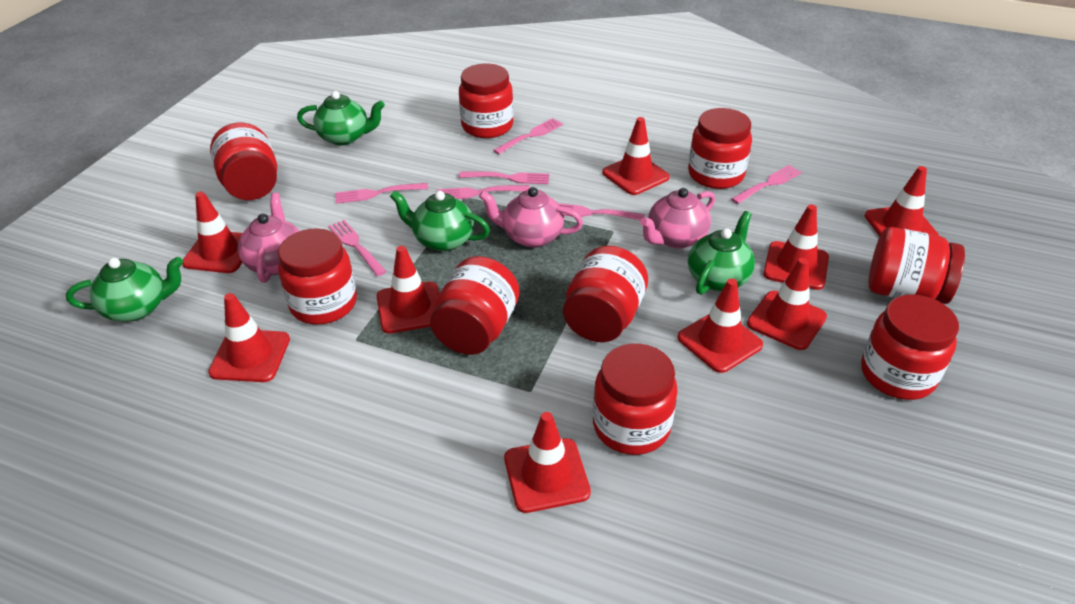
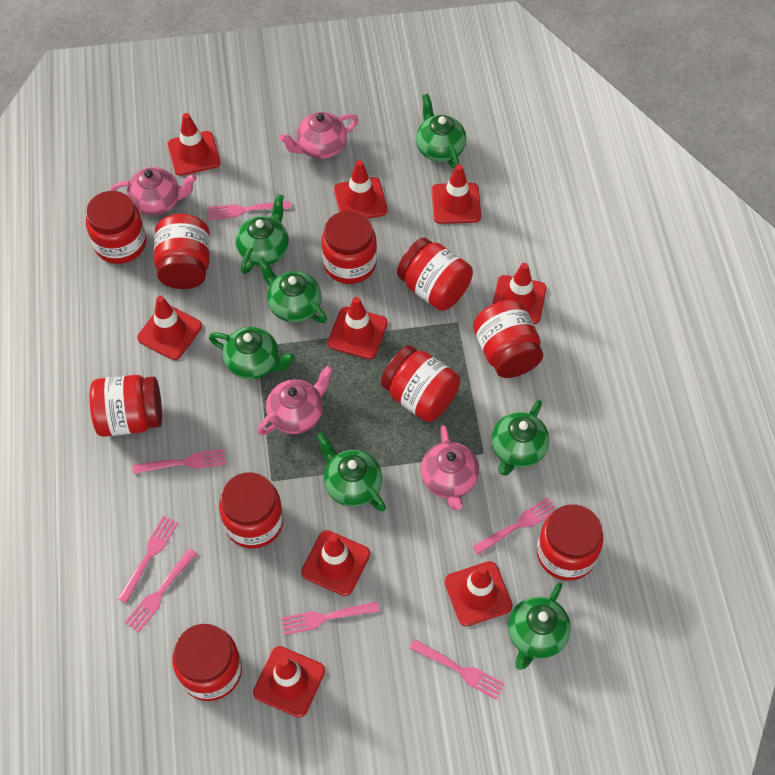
green teapot: 4 -> 7
pink teapot: 3 -> 4
red jar: 9 -> 10

